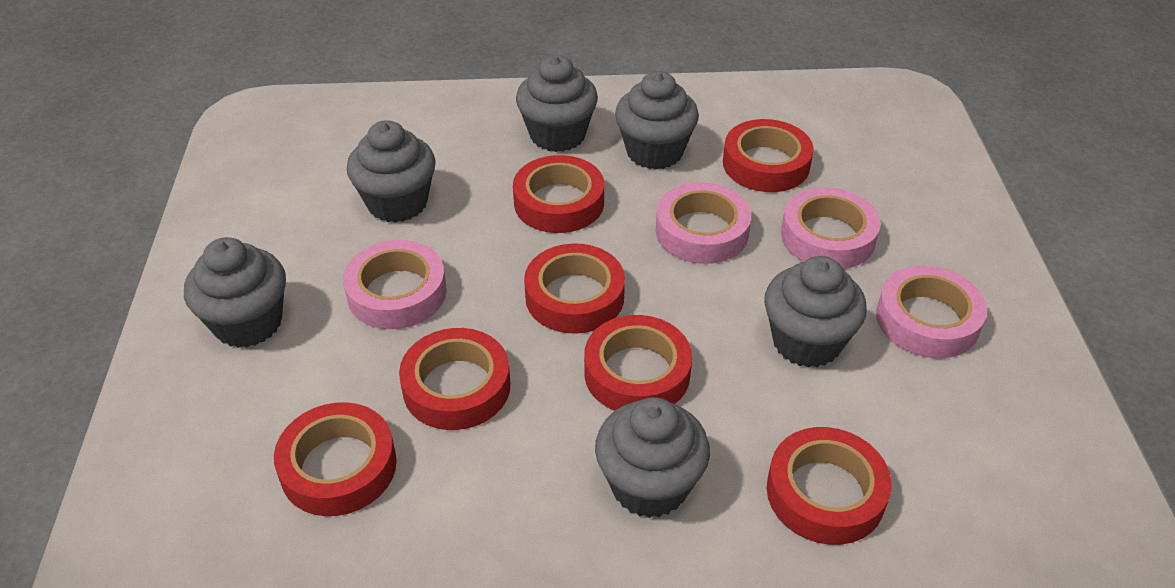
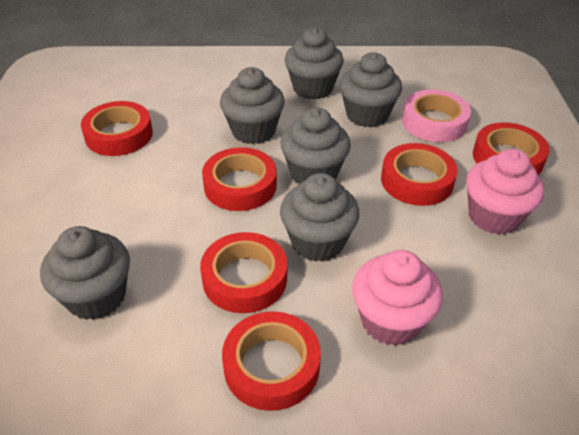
pink cupcake: 0 -> 2
pink tape: 4 -> 1
red tape: 7 -> 6

